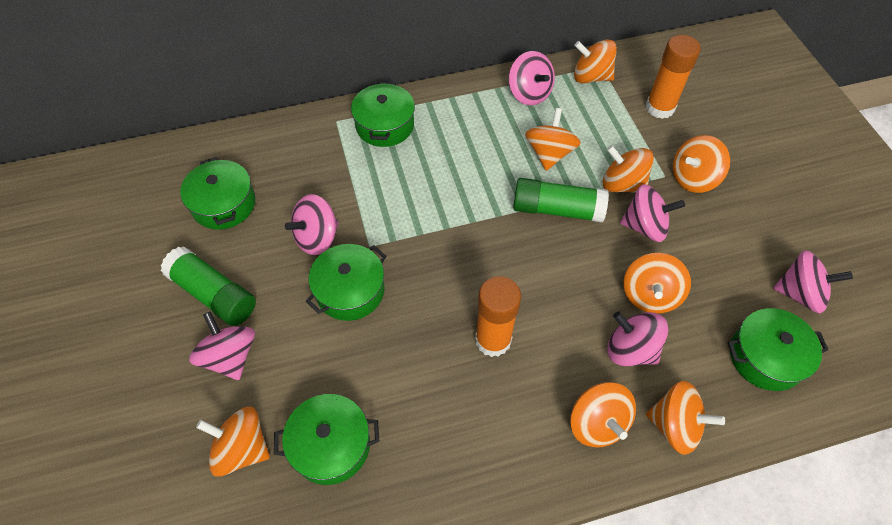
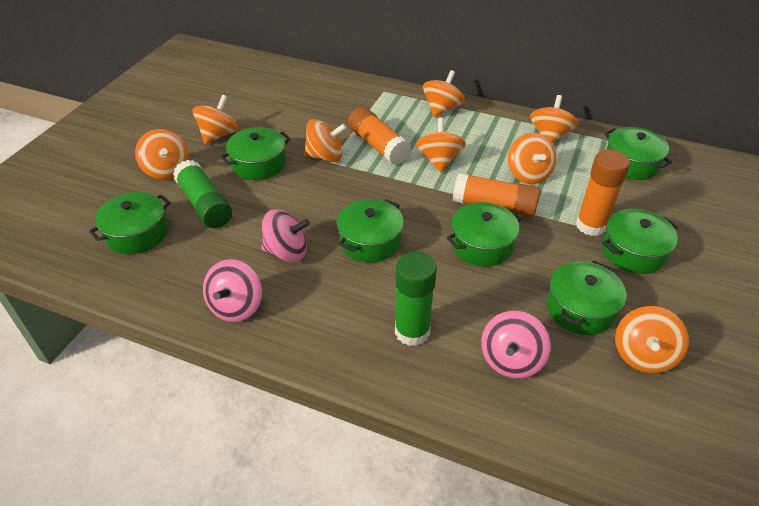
green pot: 5 -> 7
orange glue stick: 2 -> 3
pink spinning top: 6 -> 3

